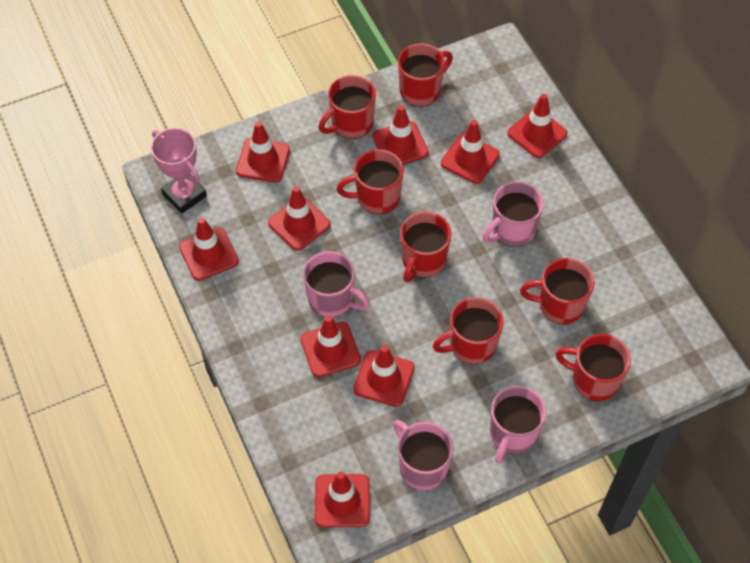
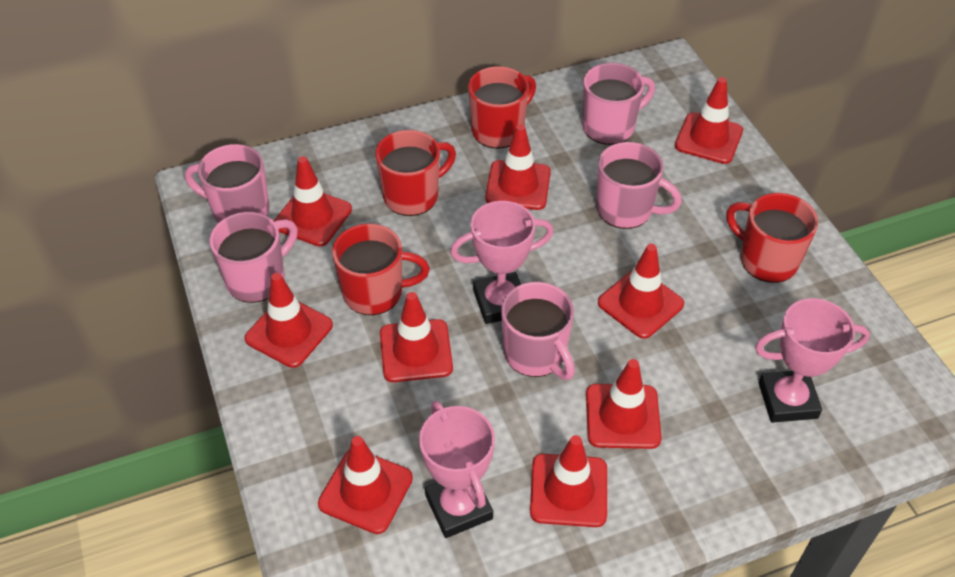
pink mug: 4 -> 5
pink trophy: 1 -> 3
red mug: 7 -> 4

